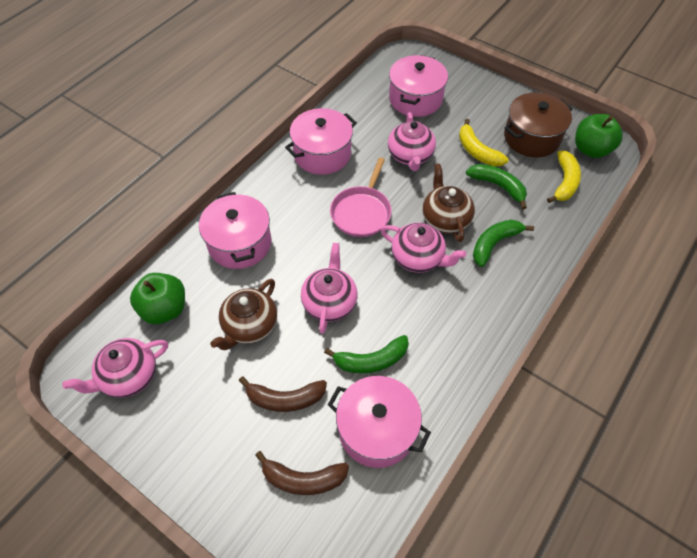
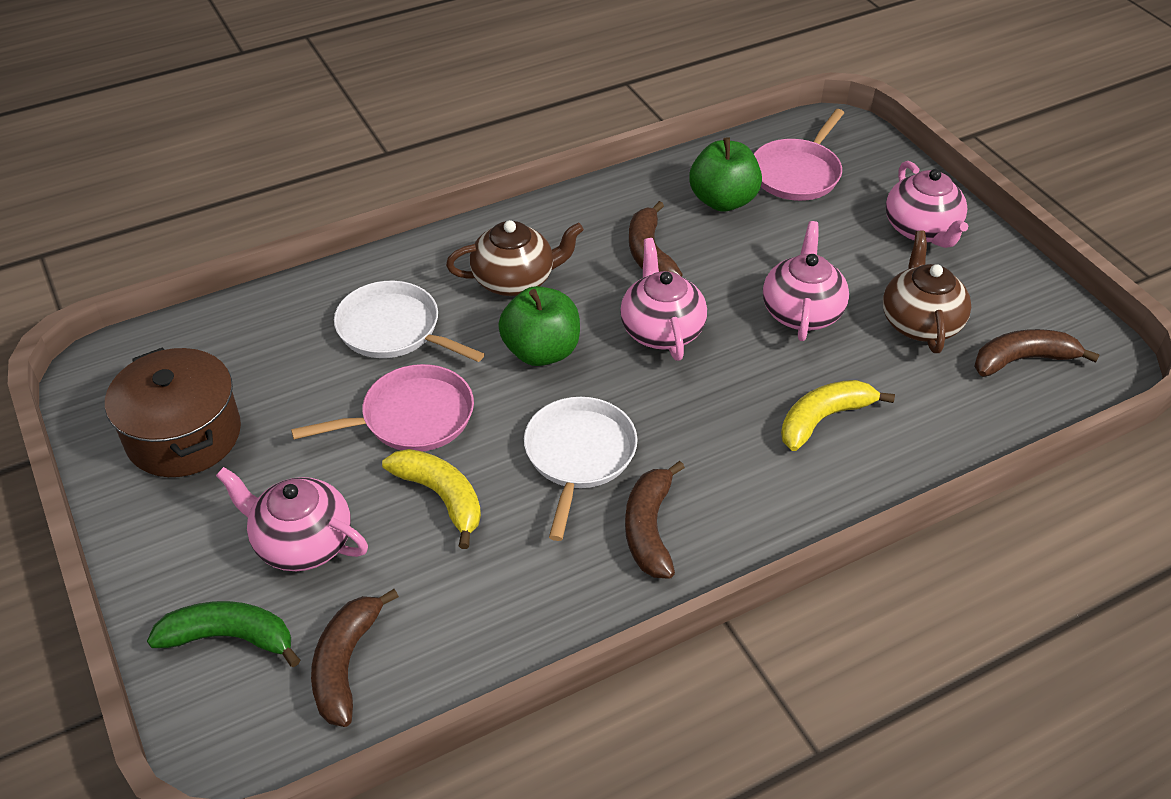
brown banana: 2 -> 4
green banana: 3 -> 1
pink pan: 1 -> 2
pink pot: 4 -> 0
white pan: 0 -> 2

